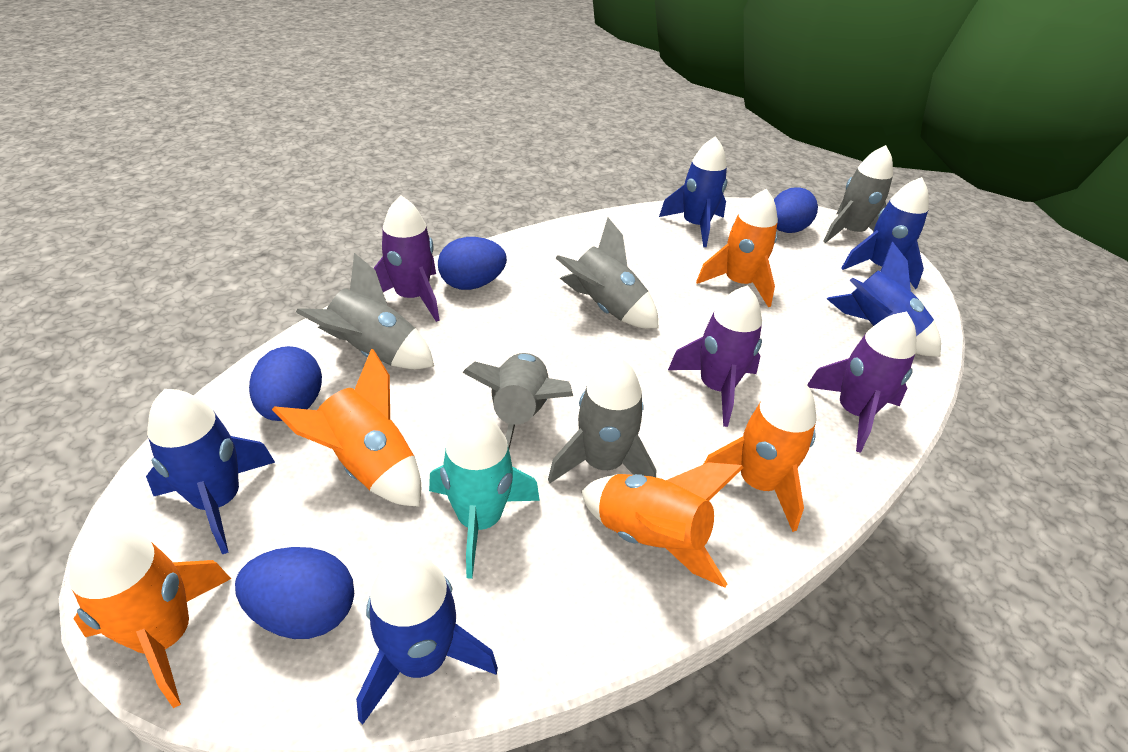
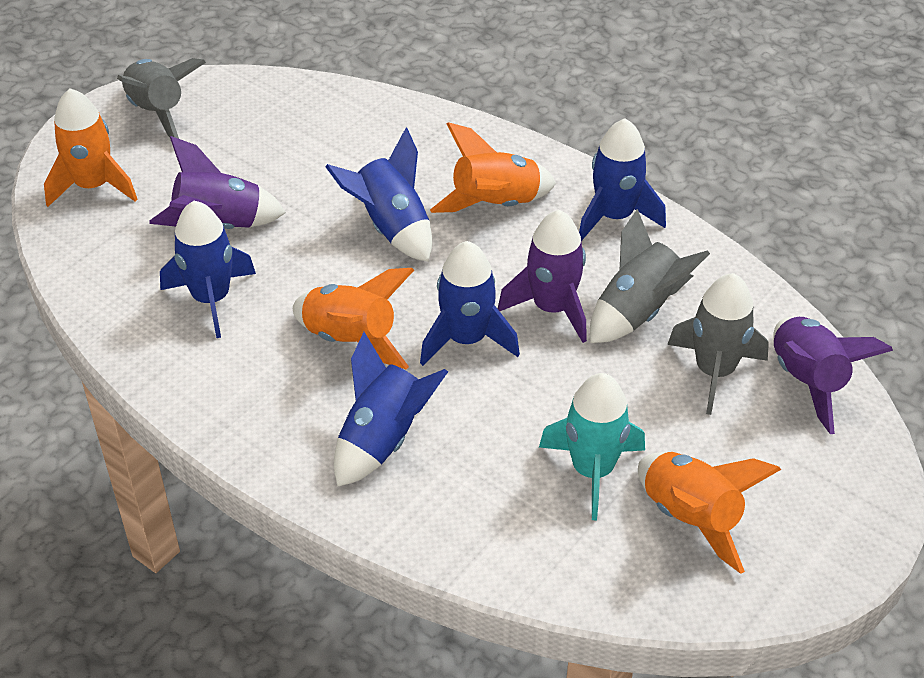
blue egg: 4 -> 0
grey rocket: 5 -> 3
orange rocket: 5 -> 4

